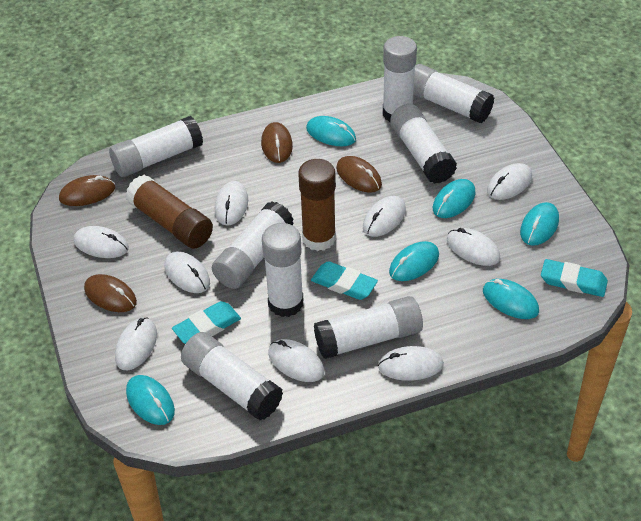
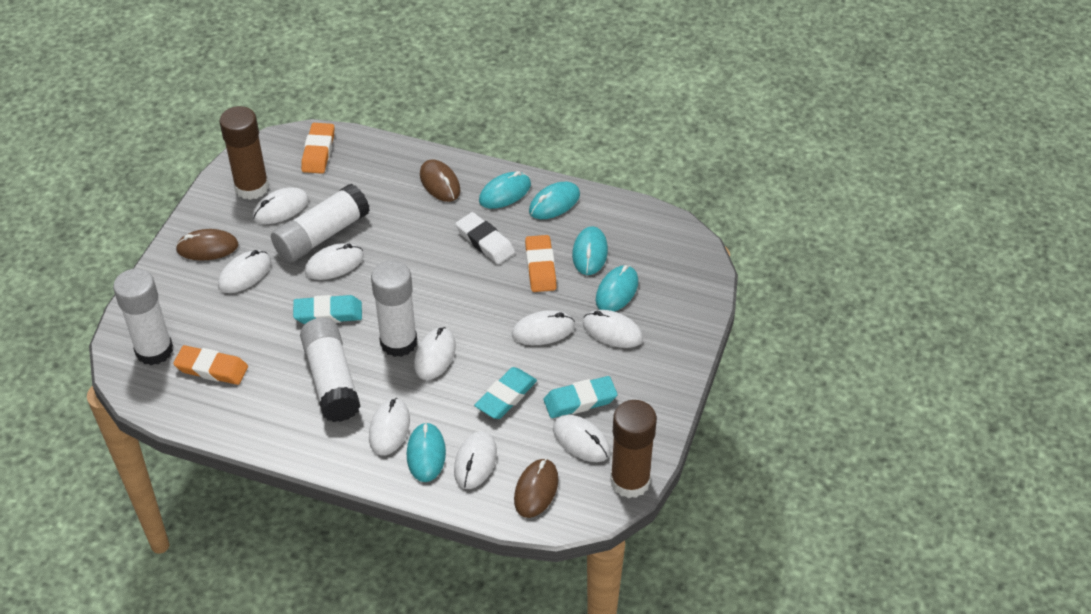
brown mouse: 4 -> 3
orange eraser: 0 -> 3
turquoise mouse: 6 -> 5
white eraser: 0 -> 1
white glue stick: 8 -> 4

